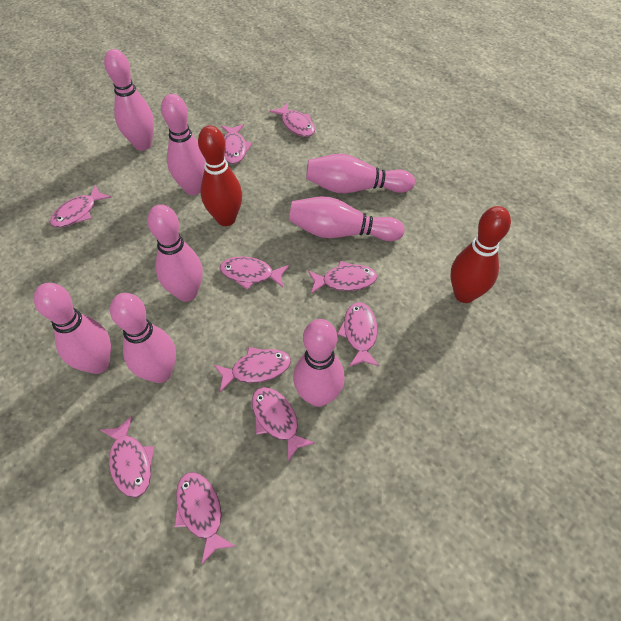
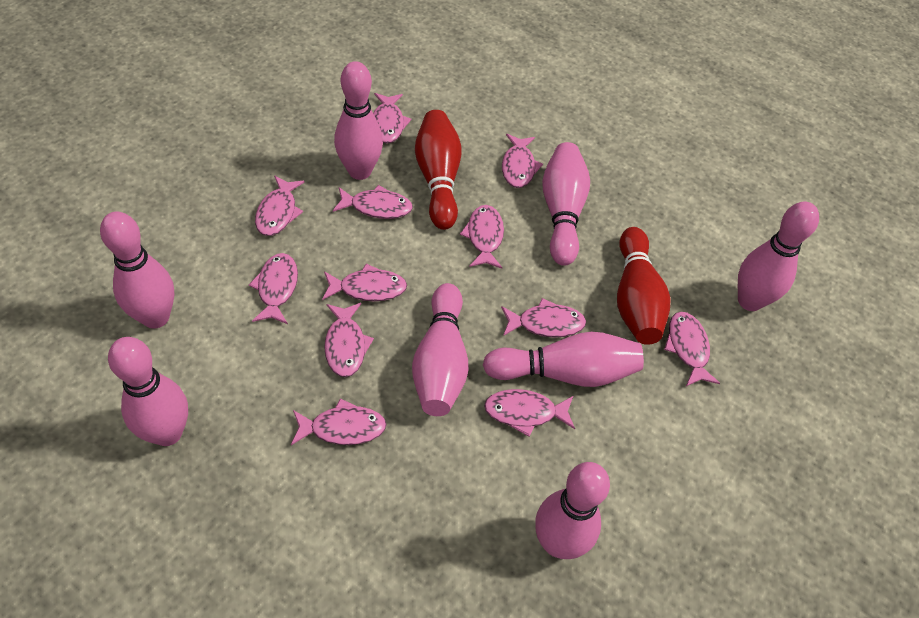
pink fish: 10 -> 12

